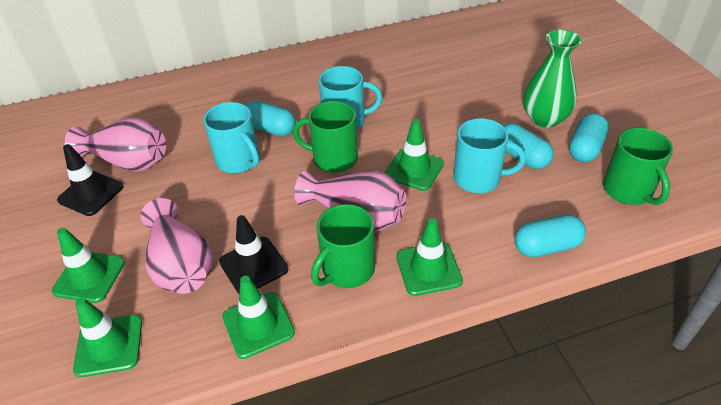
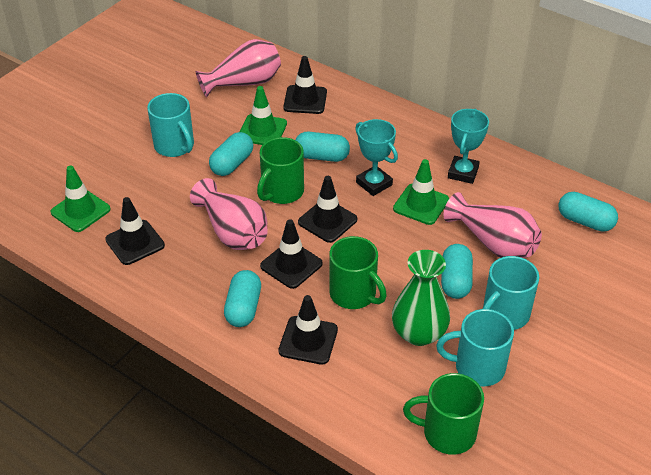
black traffic cone: 2 -> 5
green traffic cone: 5 -> 3
turquoise capsule: 4 -> 5
turquoise trophy: 0 -> 2

